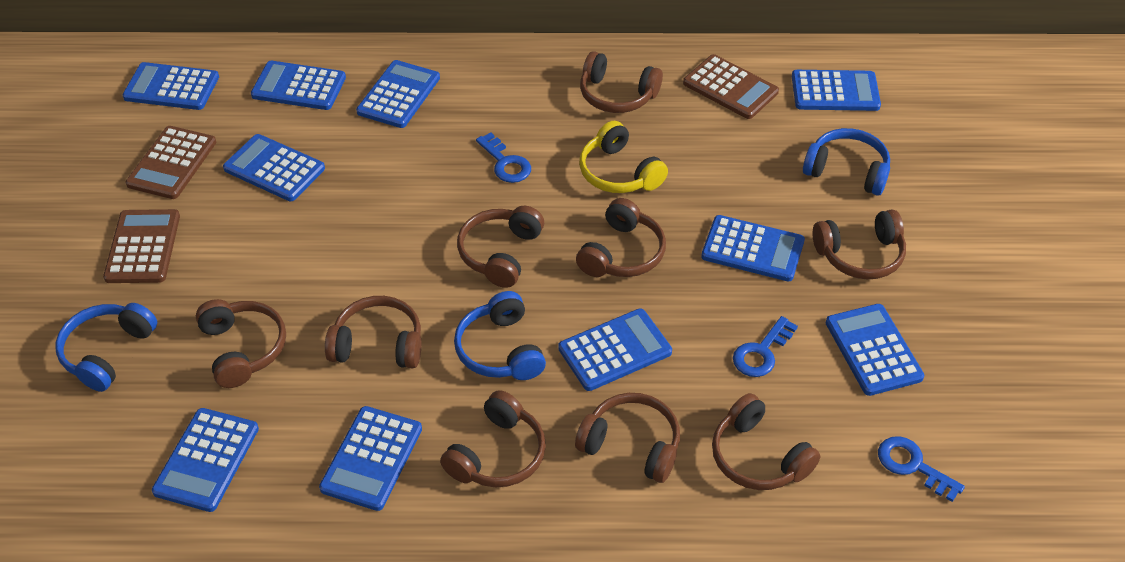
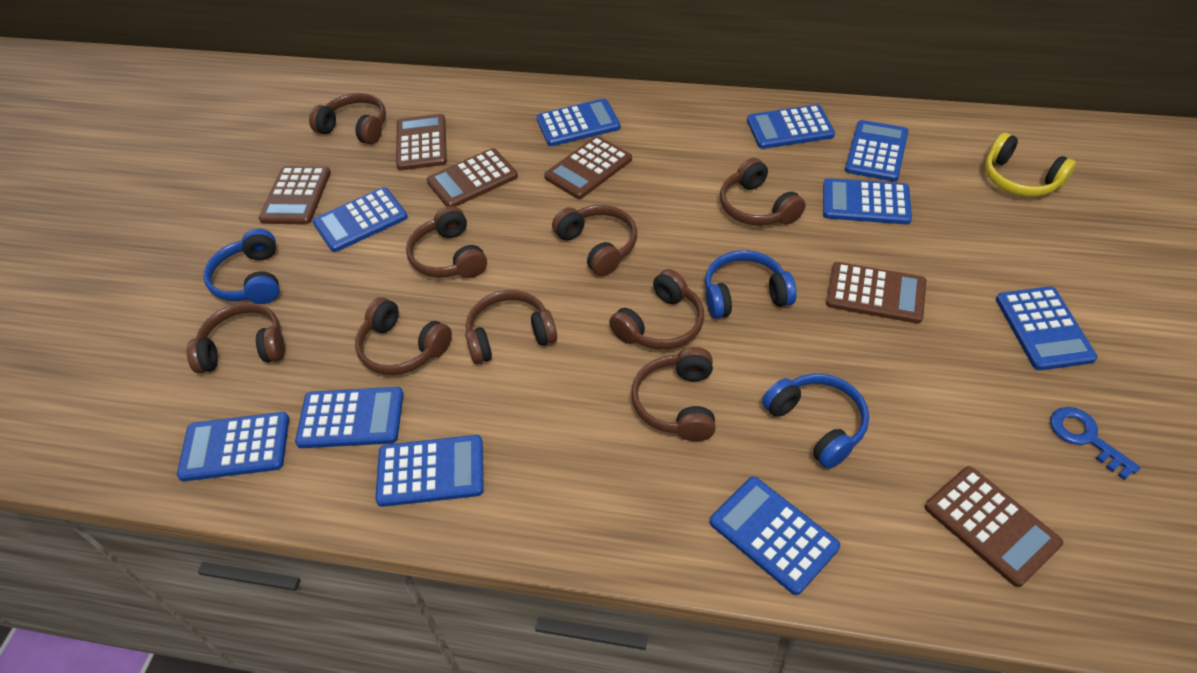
blue key: 3 -> 1
brown calculator: 3 -> 6

